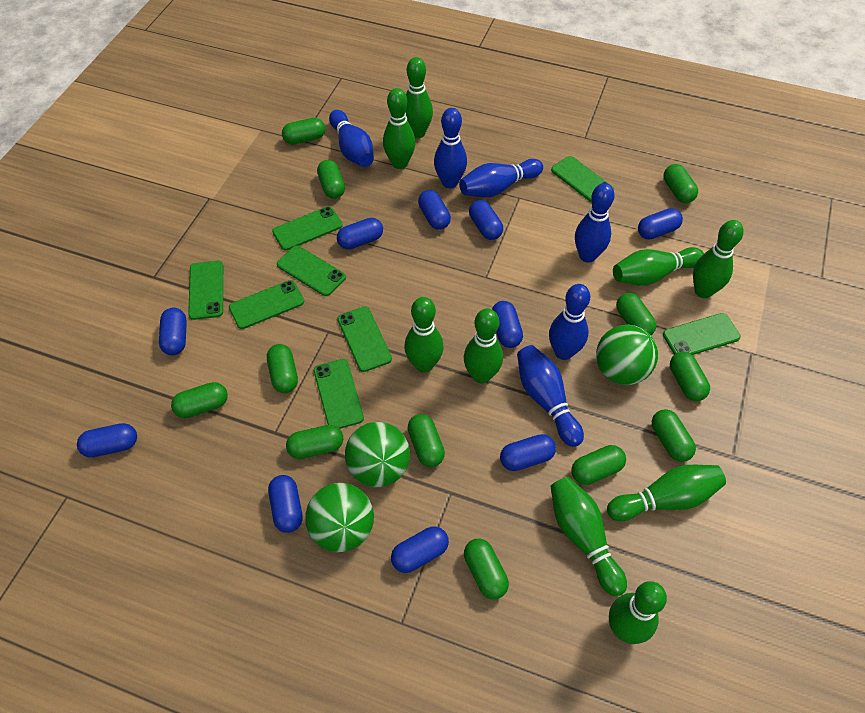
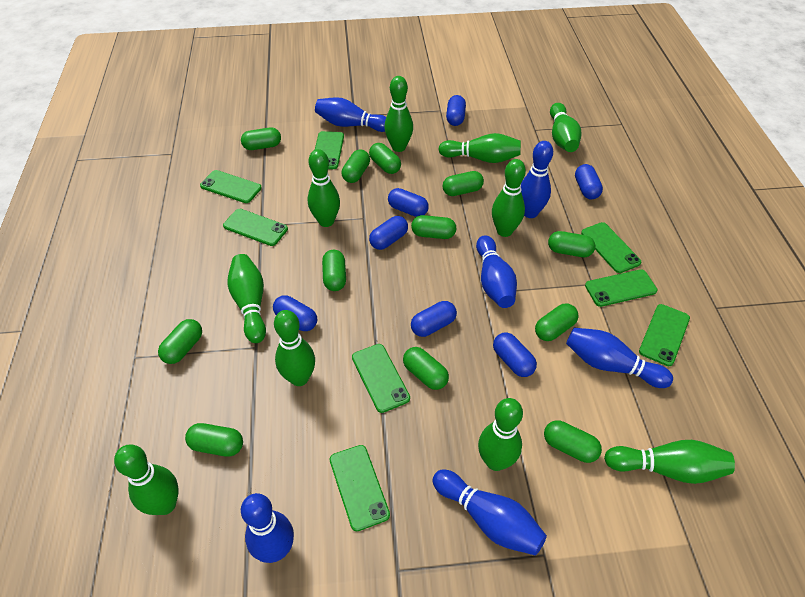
blue capsule: 10 -> 7
green ball: 3 -> 0
green bowling pin: 9 -> 10

